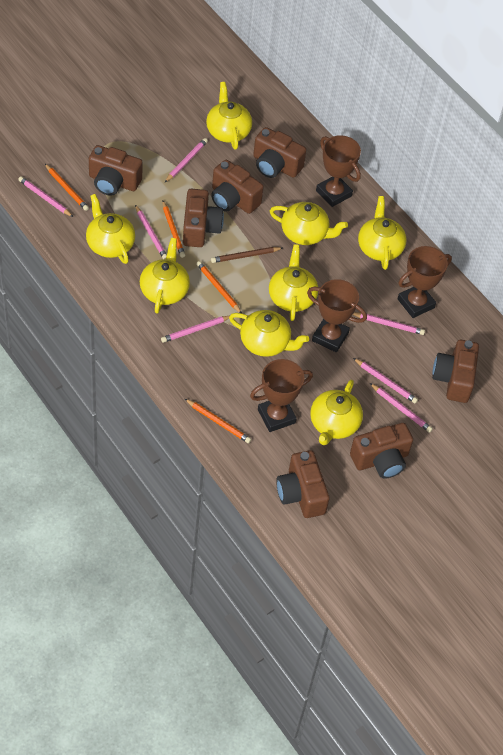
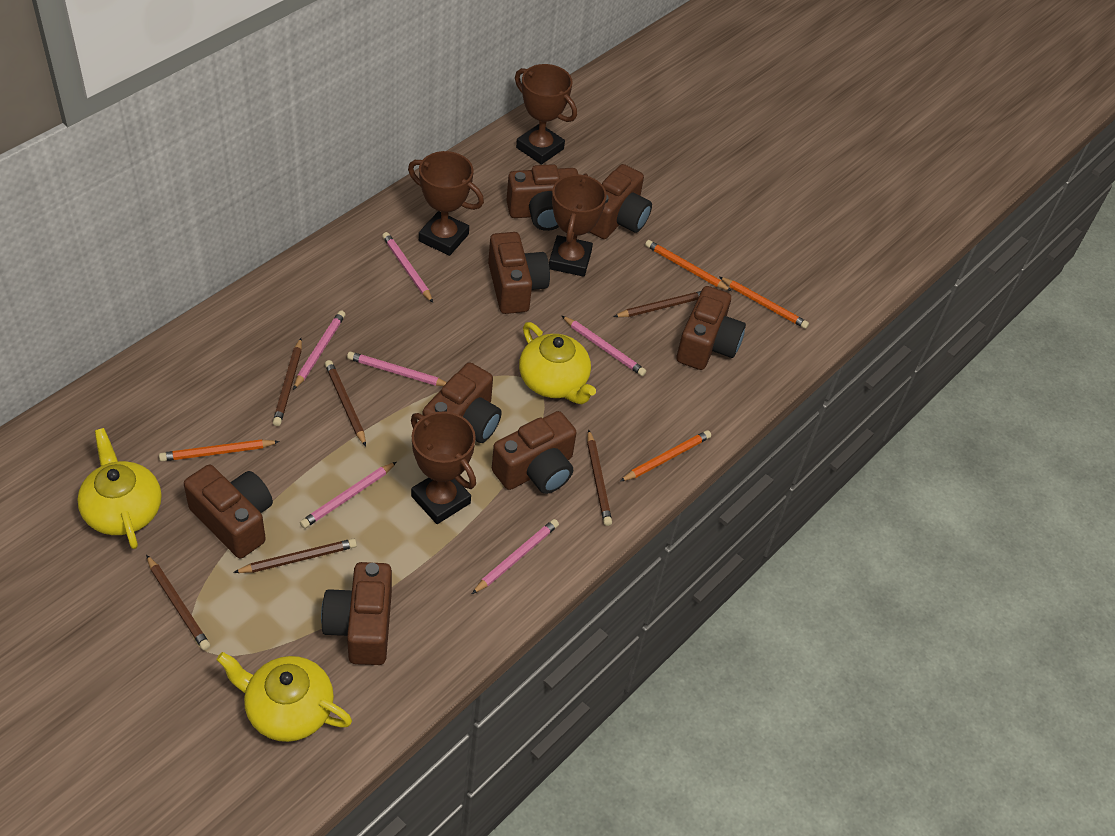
brown camera: 7 -> 8
brown pencil: 1 -> 6
pink pencil: 7 -> 6
yellow teapot: 8 -> 3

